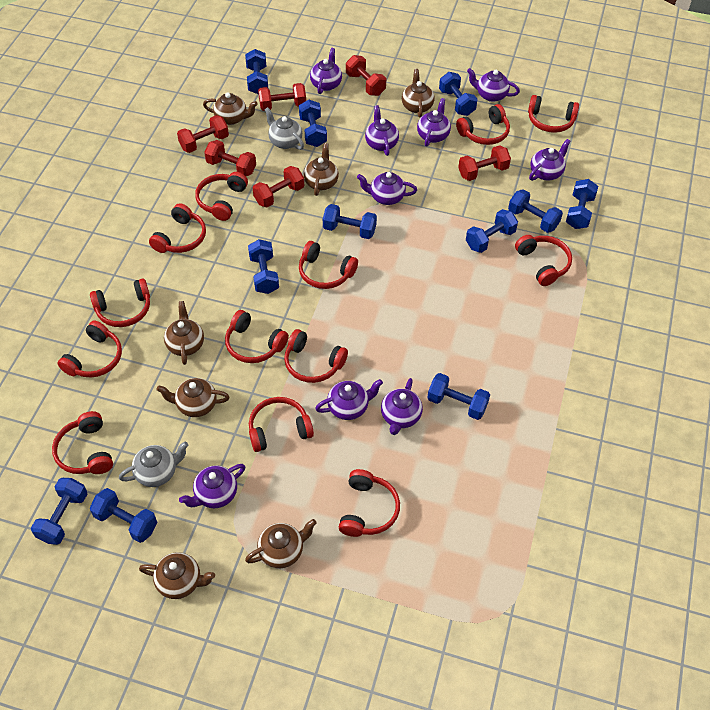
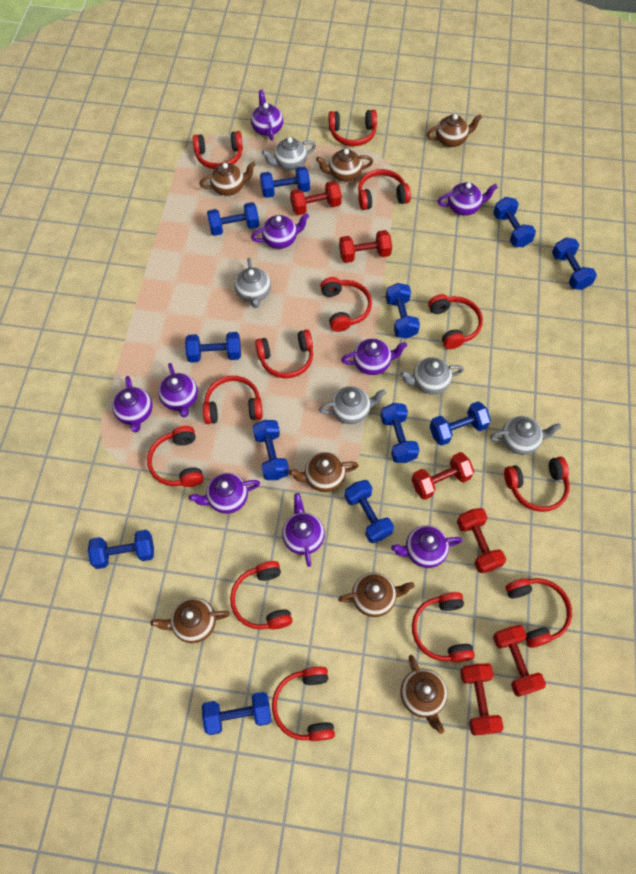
blue dumbbell: 11 -> 12
grey teapot: 2 -> 5

